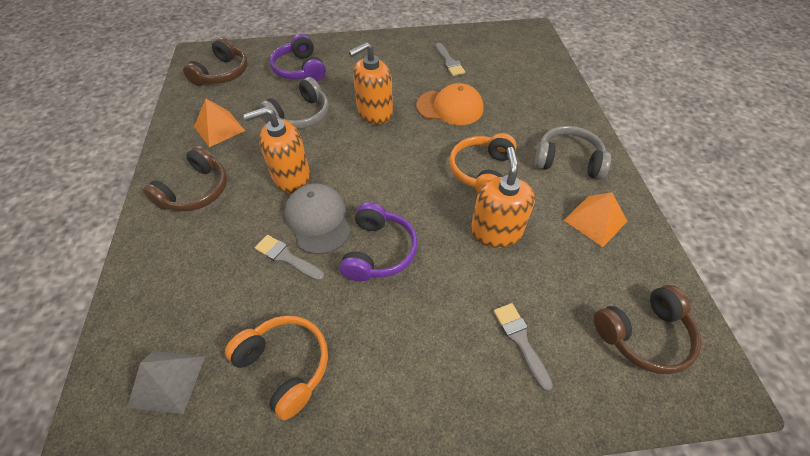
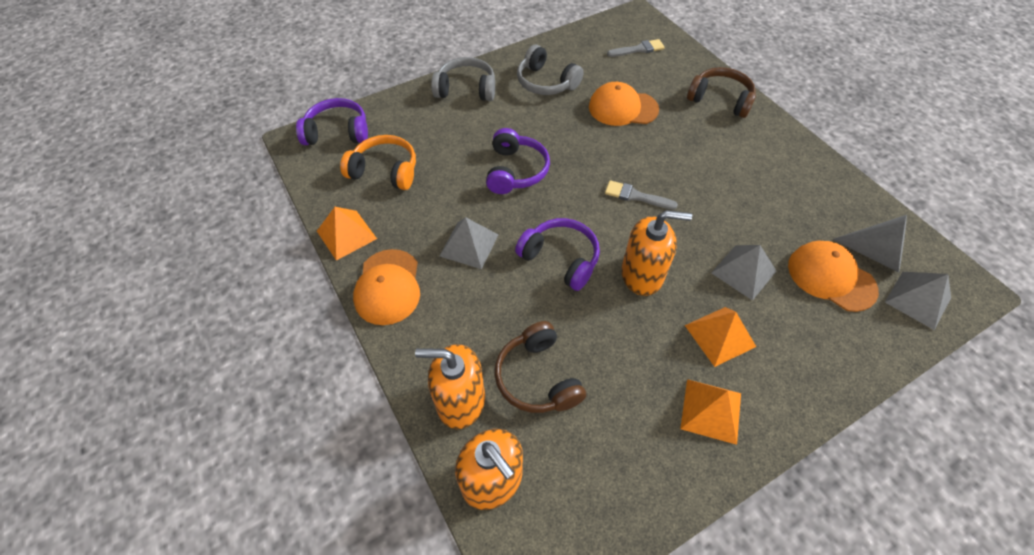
brown headphones: 3 -> 2
grey brush: 3 -> 2
grey cap: 1 -> 0
grey cone: 0 -> 1
grey pyramid: 1 -> 3
orange cap: 1 -> 3
orange headphones: 2 -> 1
orange pyramid: 2 -> 3
purple headphones: 2 -> 3

